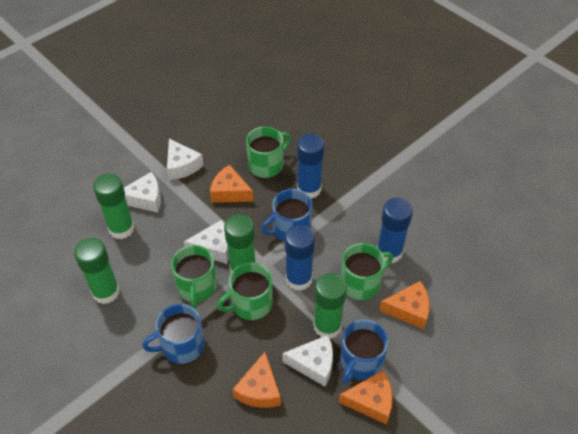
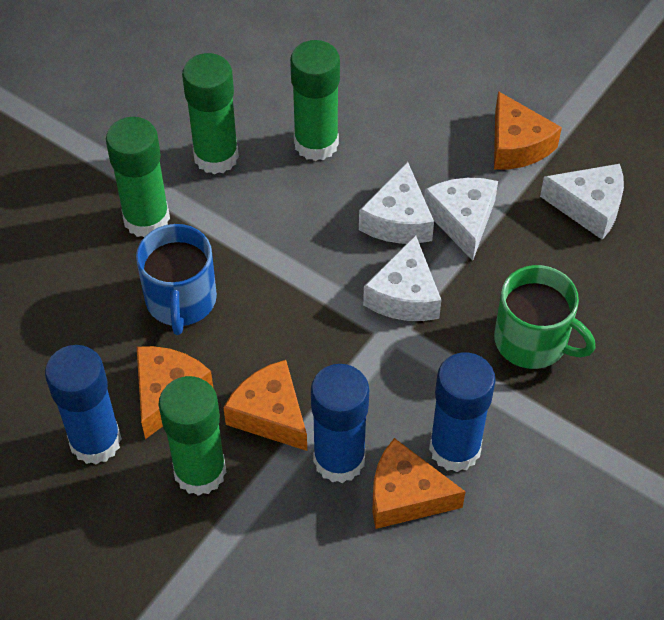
blue mug: 3 -> 1
green mug: 4 -> 1

